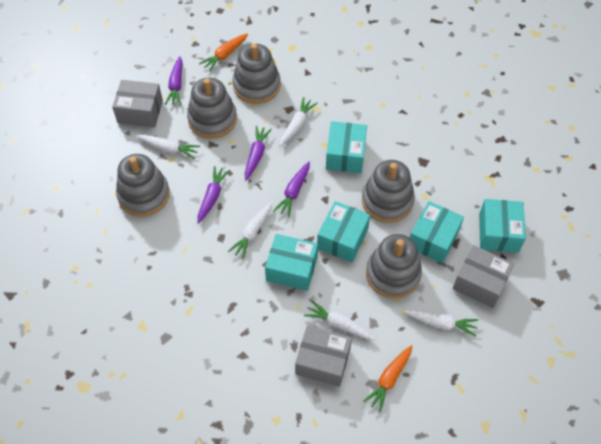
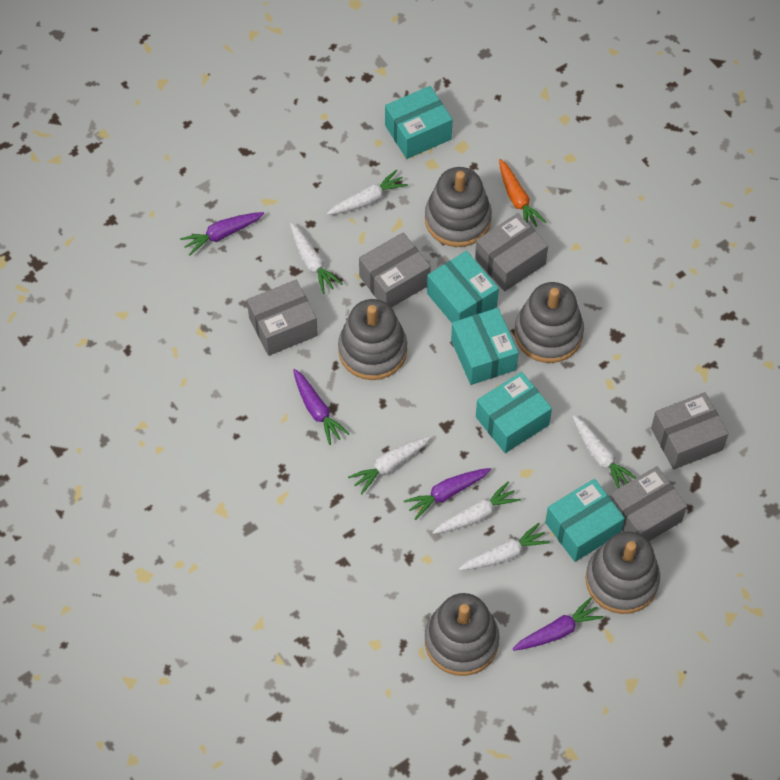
grey box: 3 -> 5
orange carrot: 2 -> 1
white carrot: 5 -> 6

